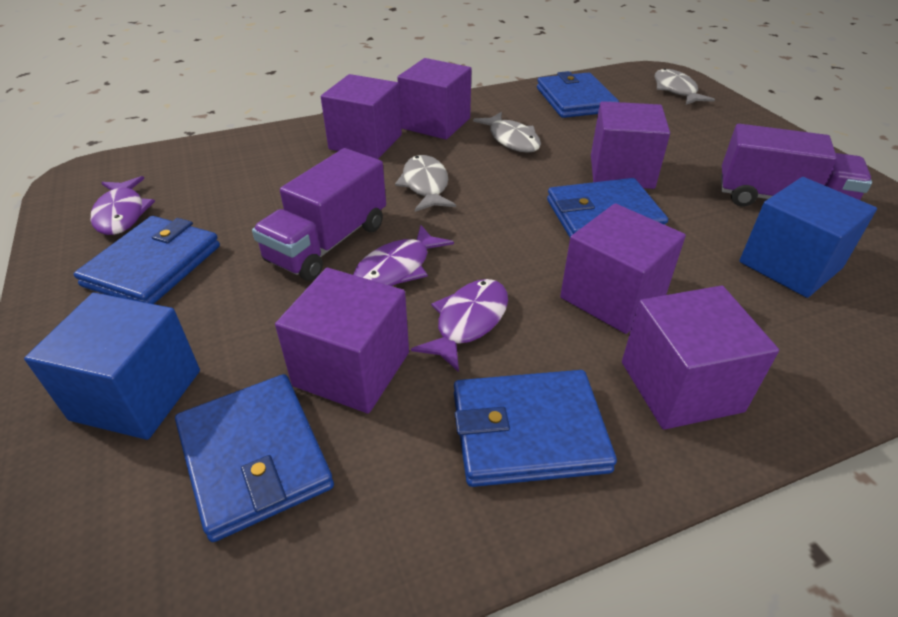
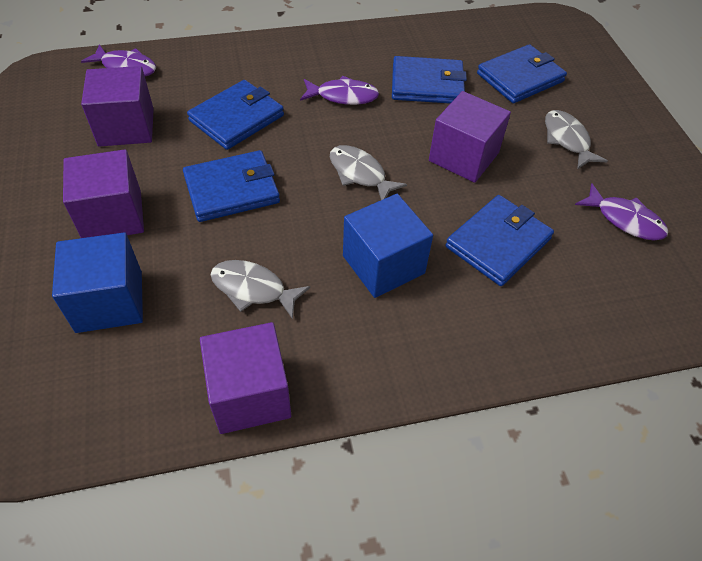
purple cube: 6 -> 4
purple truck: 2 -> 0

